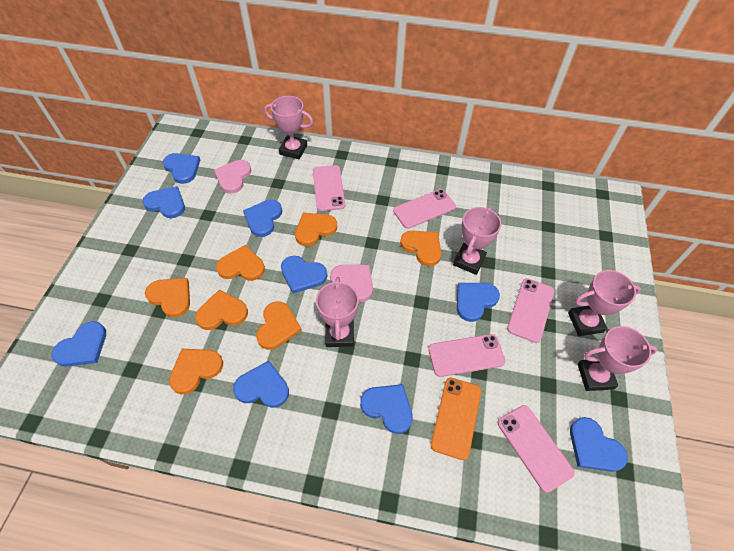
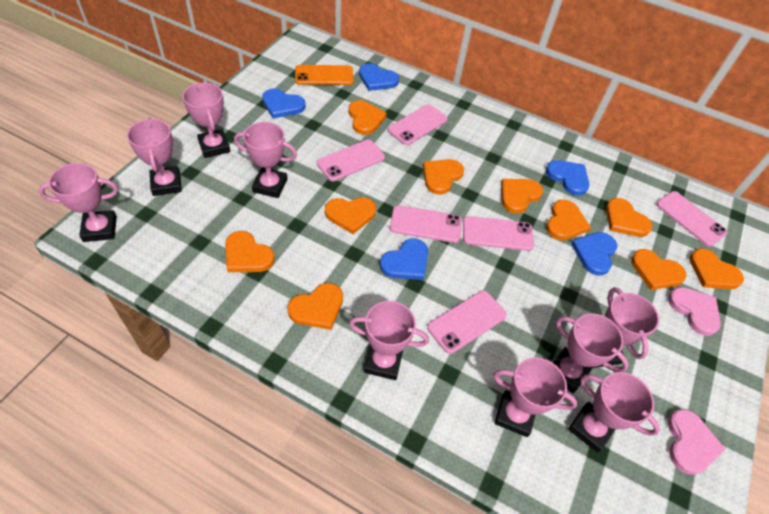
blue heart: 9 -> 5
orange heart: 7 -> 10
pink phone: 5 -> 6
pink trophy: 5 -> 9

